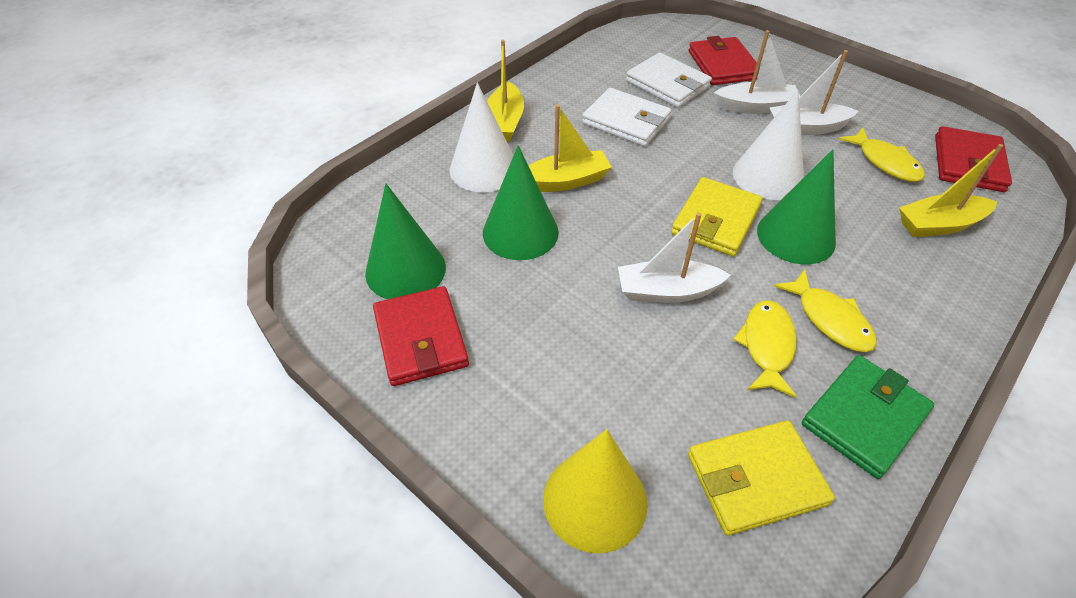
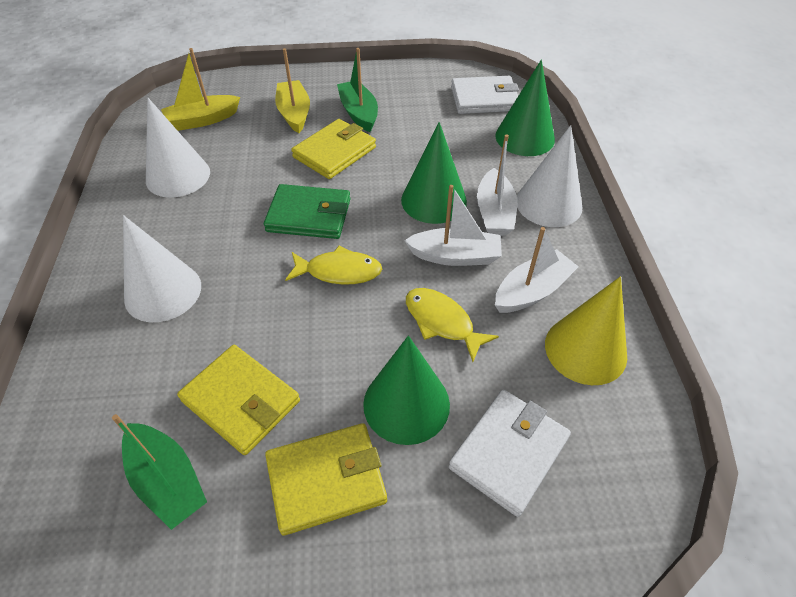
green boat: 0 -> 2
red wallet: 3 -> 0
white cone: 2 -> 3
yellow boat: 3 -> 2
yellow fish: 3 -> 2
yellow wallet: 2 -> 3

